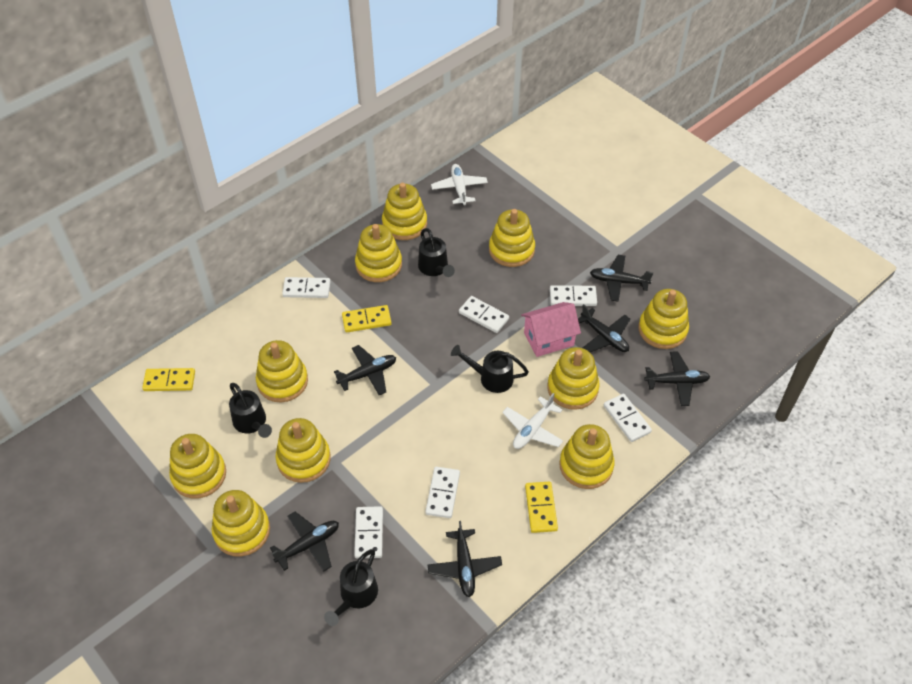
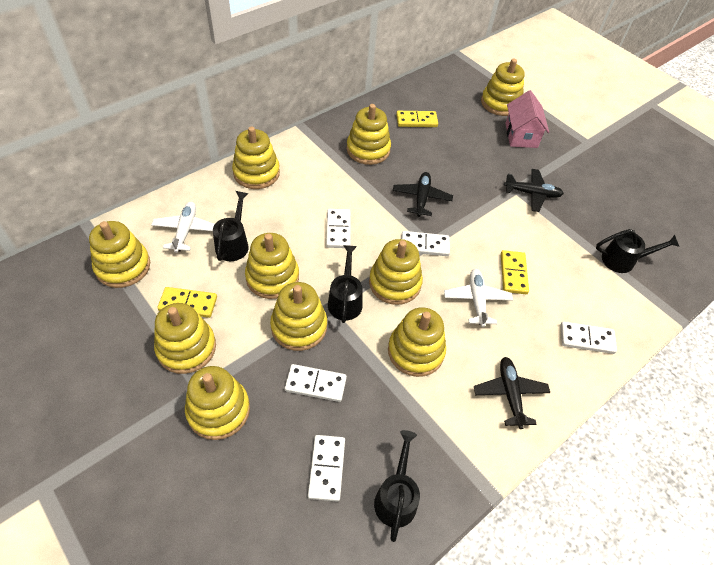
black plane: 6 -> 3
white domino: 6 -> 5

